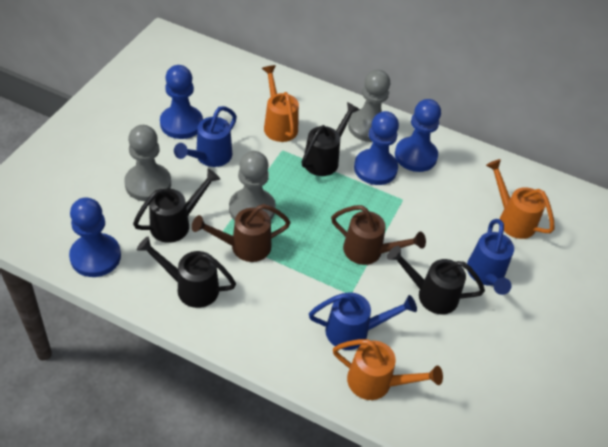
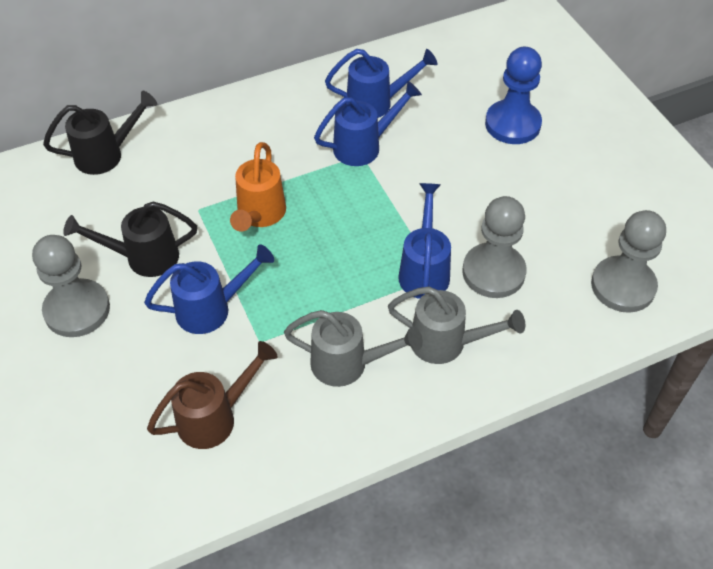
black watering can: 4 -> 2
blue pawn: 4 -> 1
blue watering can: 3 -> 4
brown watering can: 2 -> 1
grey watering can: 0 -> 2
orange watering can: 3 -> 1

